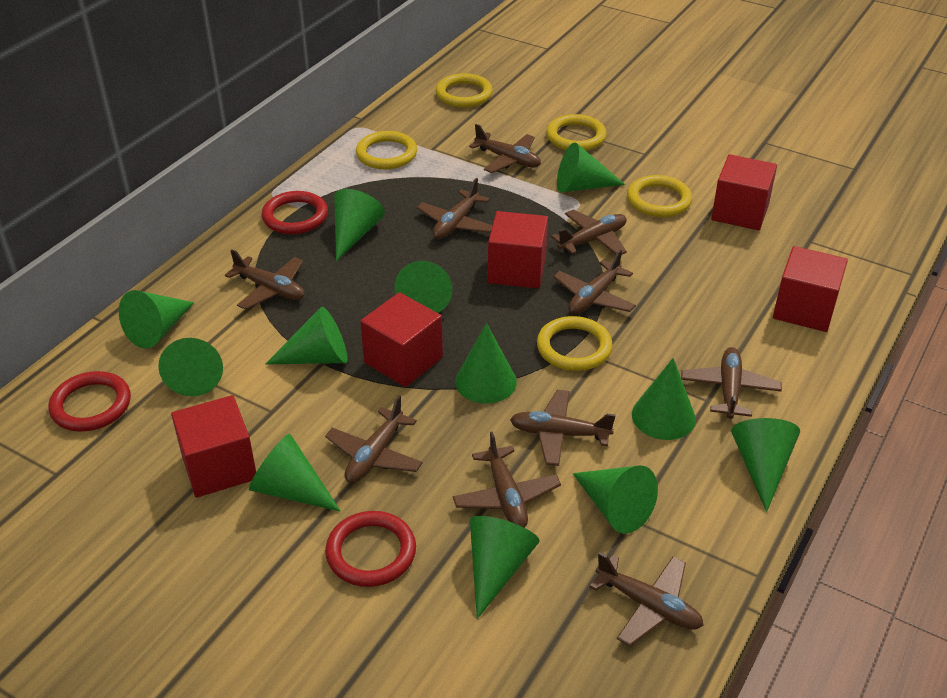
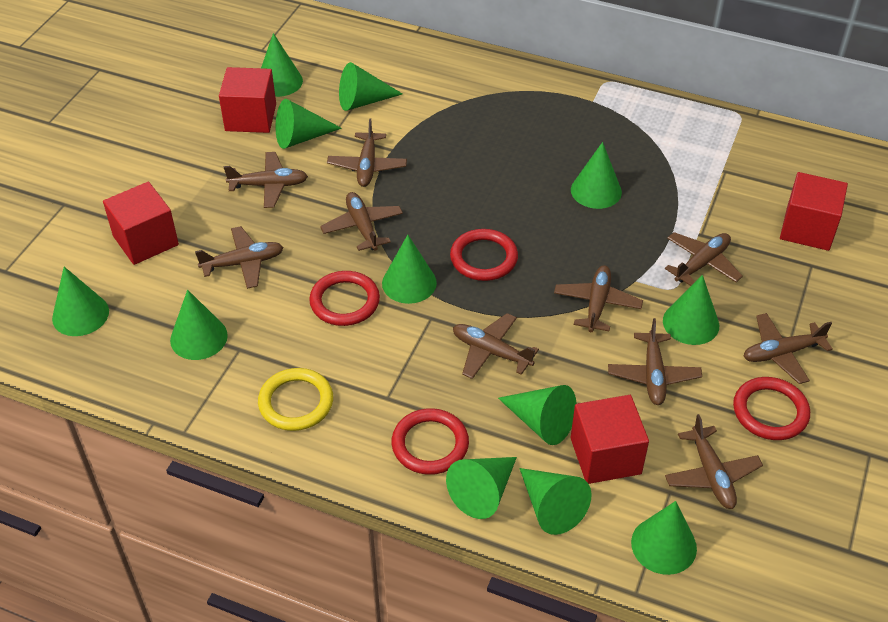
red cube: 5 -> 4
red ring: 3 -> 4
yellow ring: 5 -> 1

